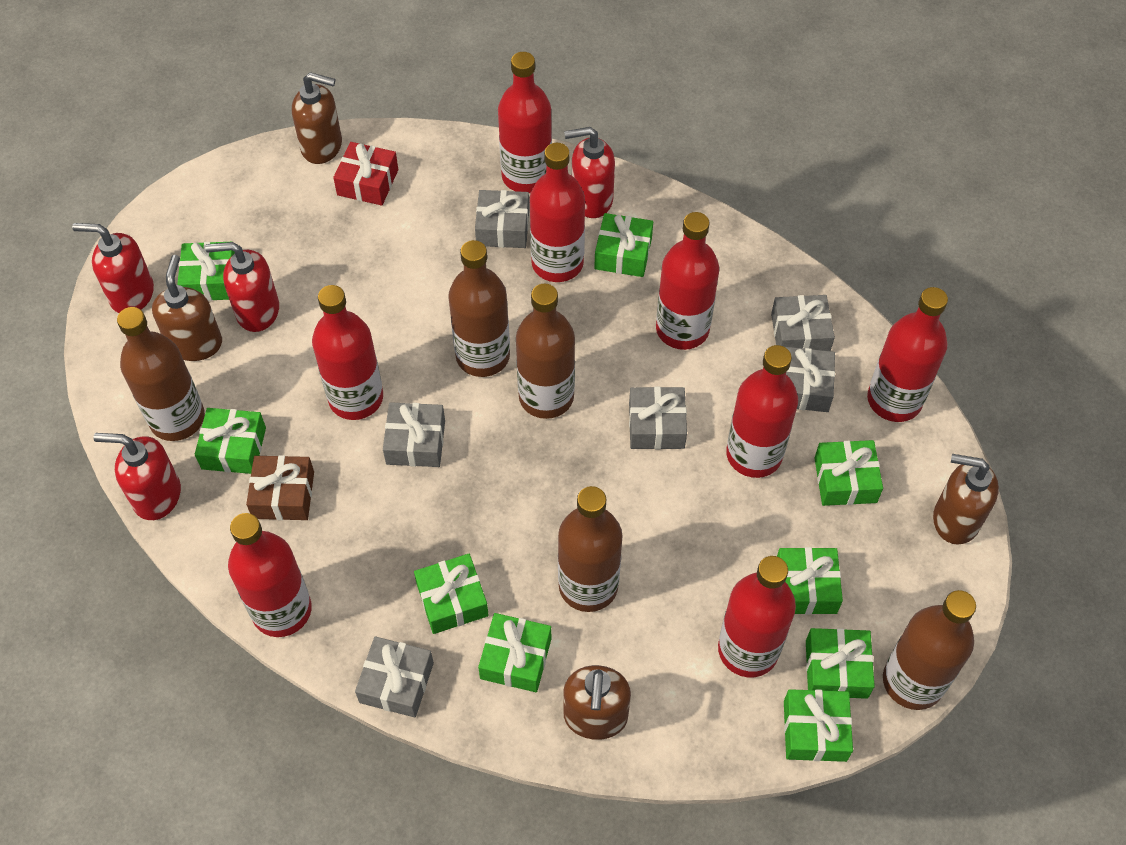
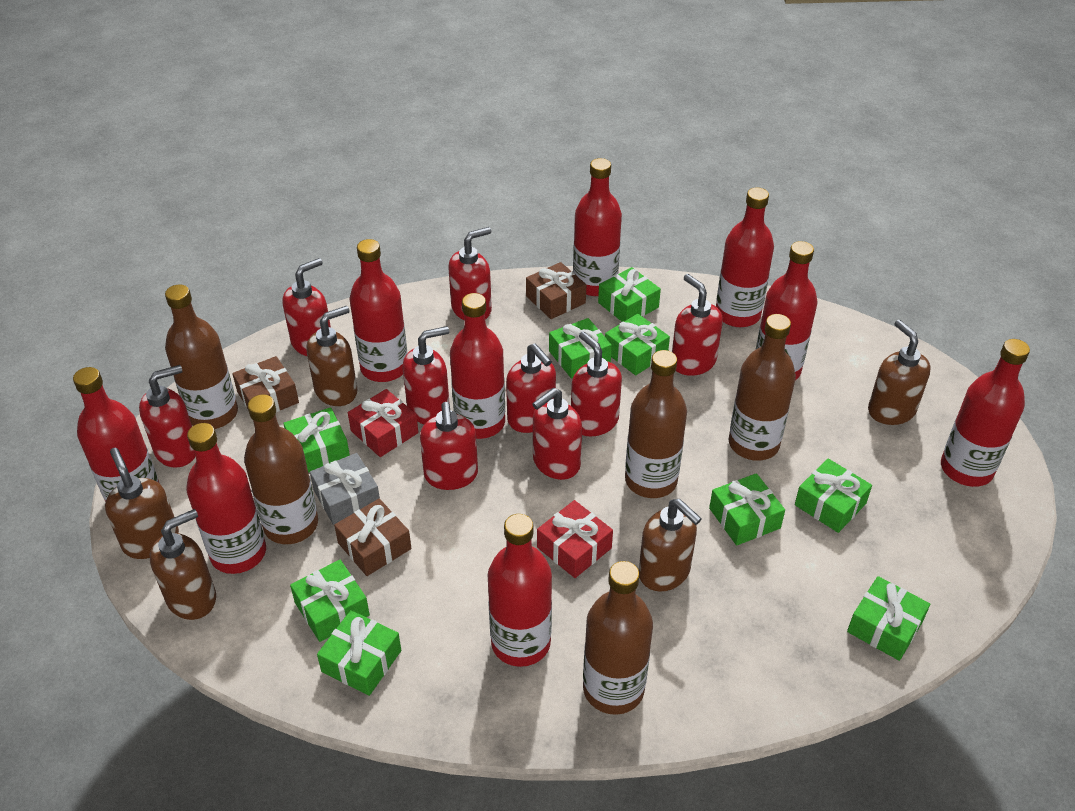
brown gift: 1 -> 3
brown soap dispenser: 4 -> 5
grey gift: 6 -> 1
red bottle: 8 -> 9
red gift: 1 -> 2
red soap dispenser: 4 -> 9

